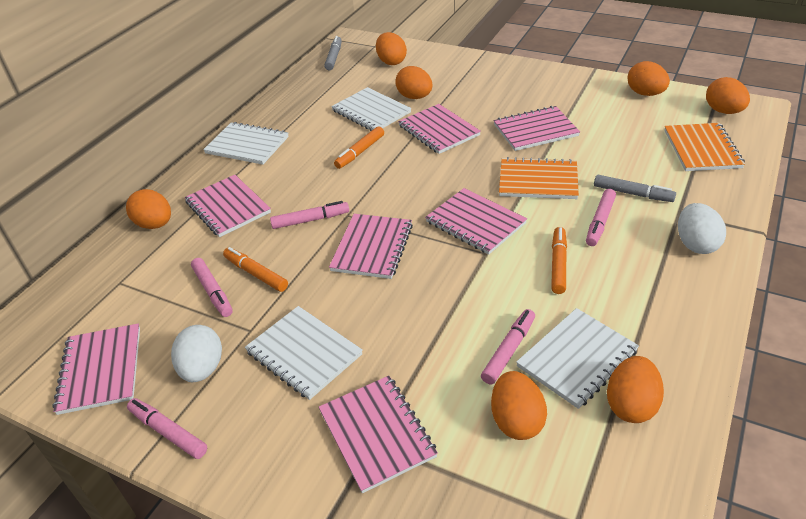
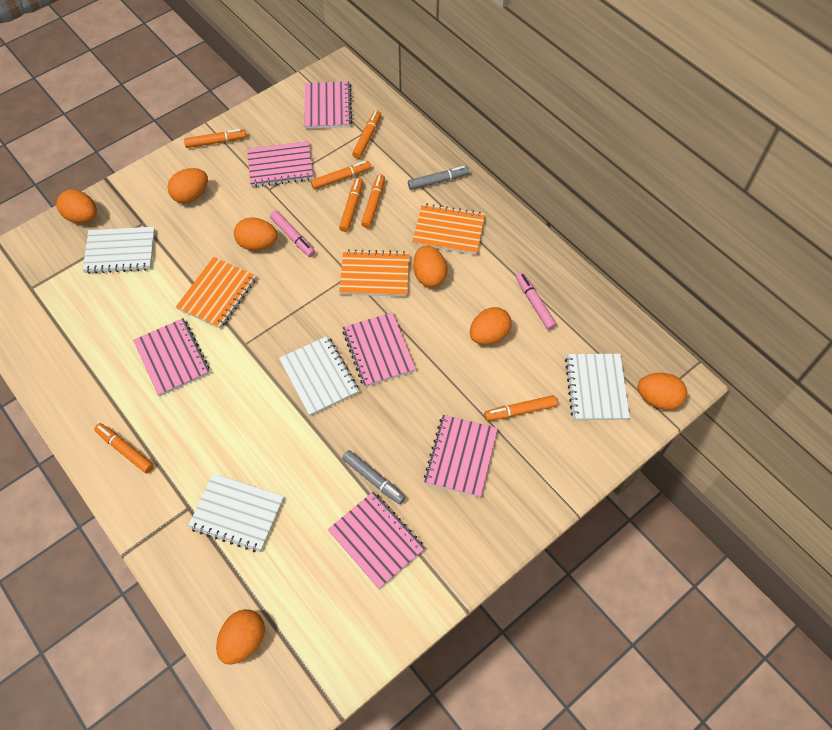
orange marker: 3 -> 7
orange notebook: 2 -> 3
pink marker: 5 -> 2
pink notebook: 7 -> 6
white egg: 2 -> 0

